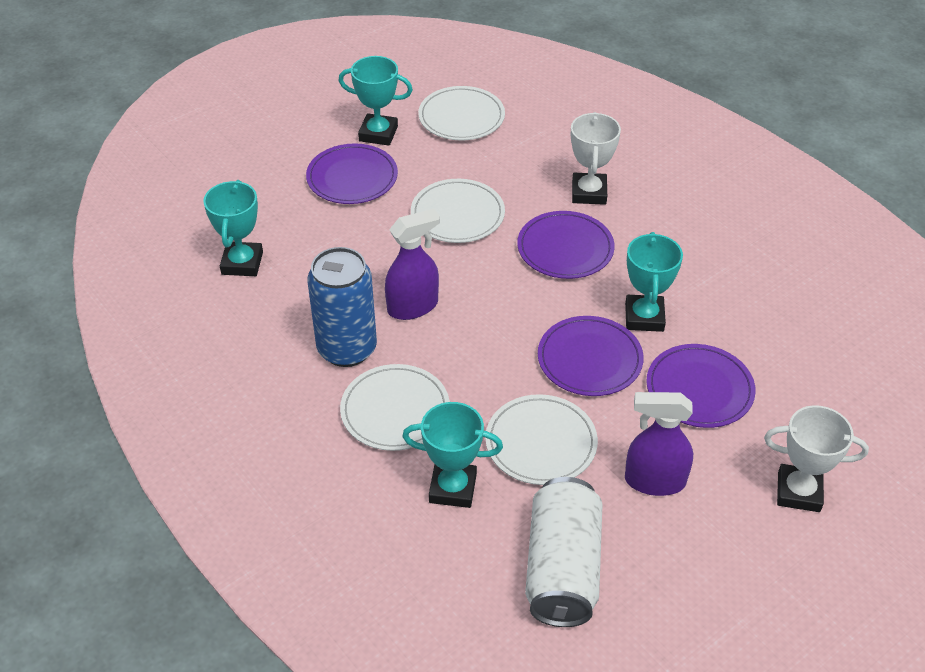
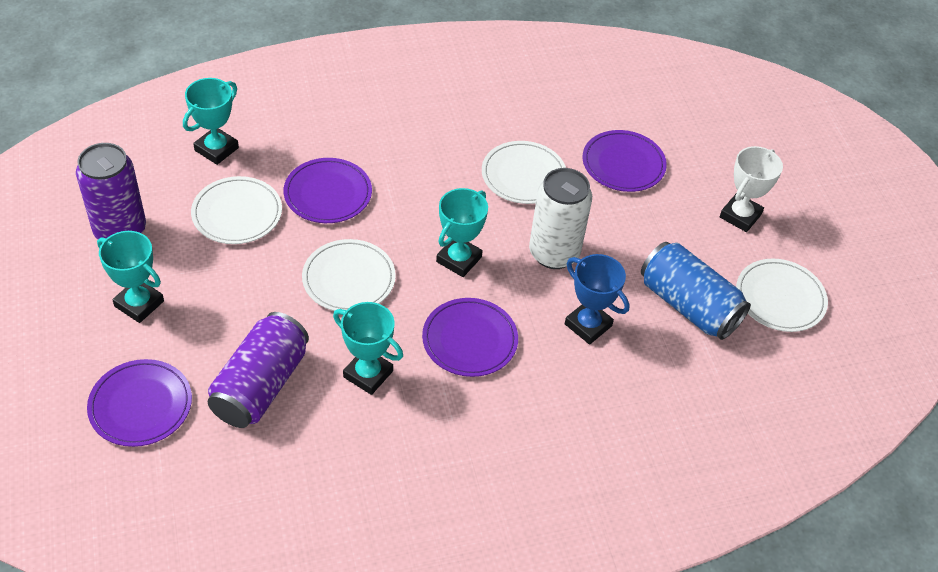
blue trophy: 0 -> 1
purple can: 0 -> 2
purple spray bottle: 2 -> 0
white trophy: 2 -> 1

